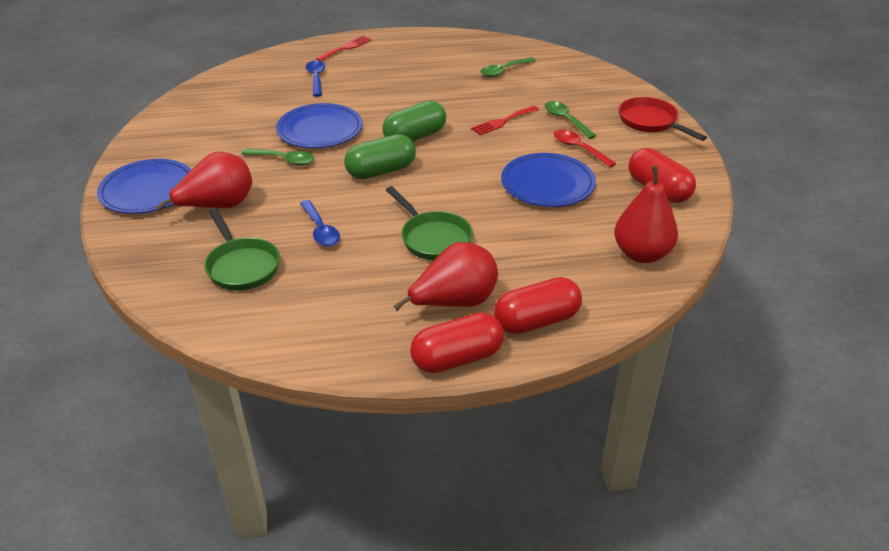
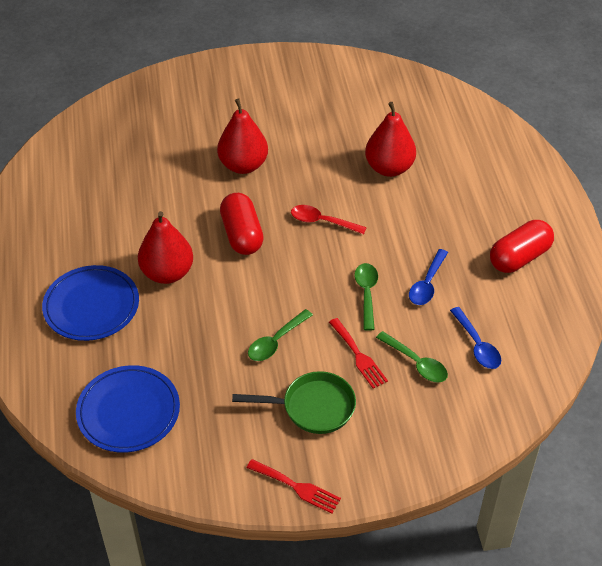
blue plate: 3 -> 2
green capsule: 2 -> 0
green pan: 2 -> 1
red capsule: 3 -> 2
red pan: 1 -> 0

